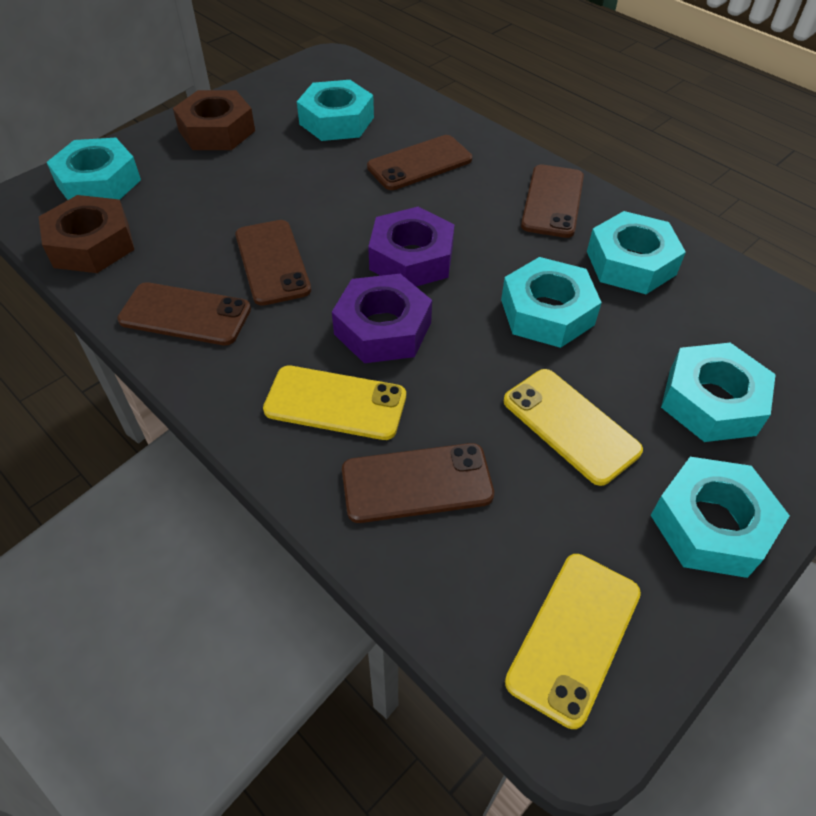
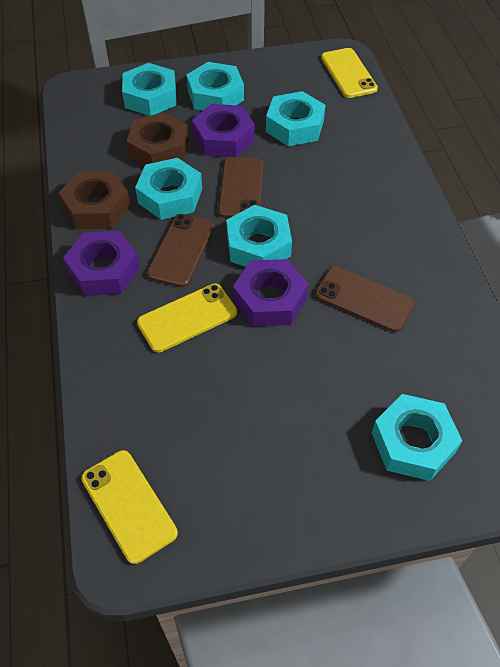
brown phone: 5 -> 3
purple nut: 2 -> 3

